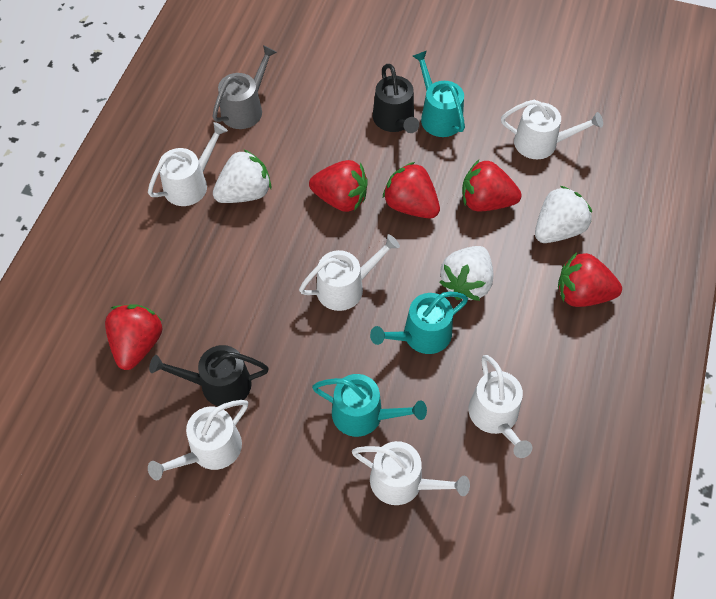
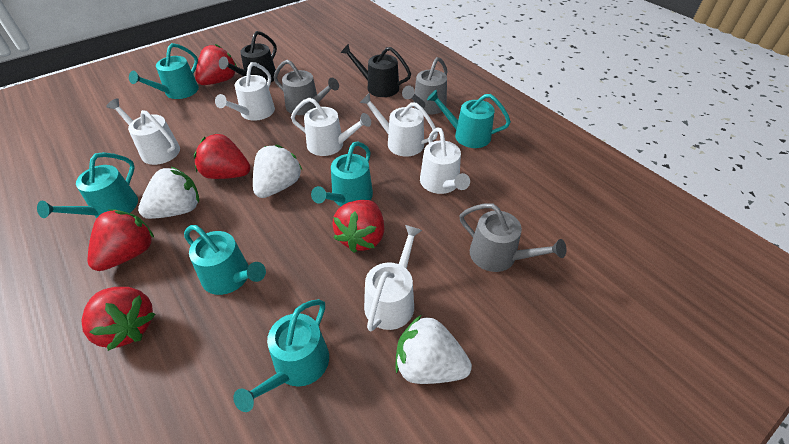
grey watering can: 1 -> 3
turquoise watering can: 3 -> 6

